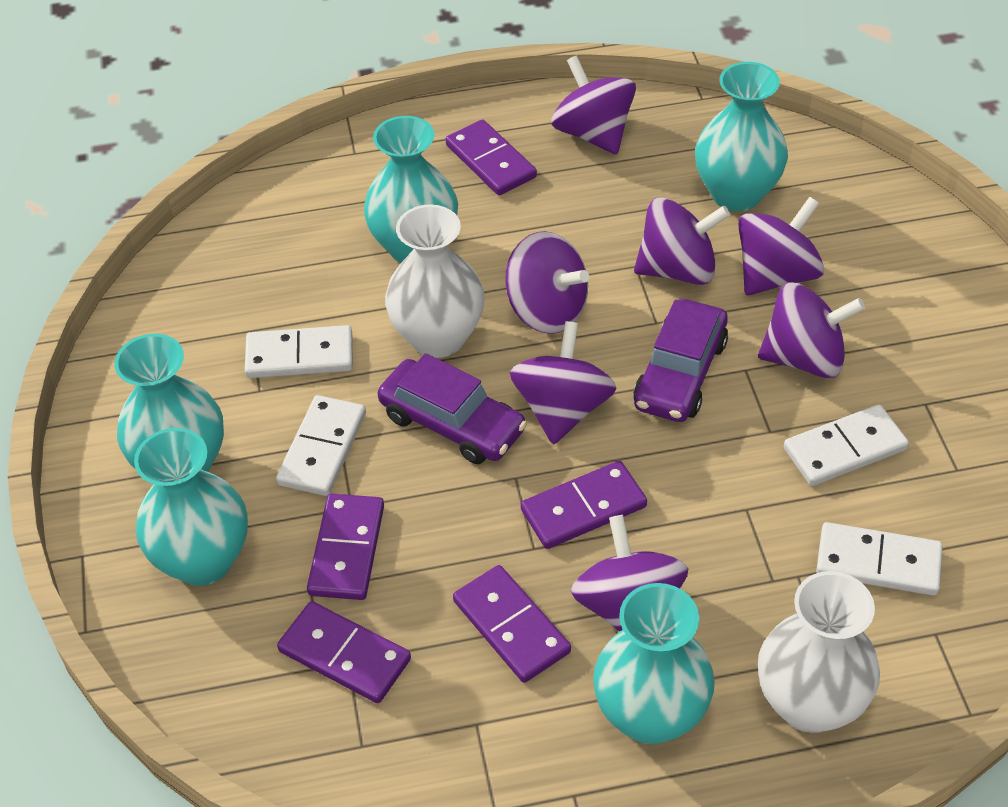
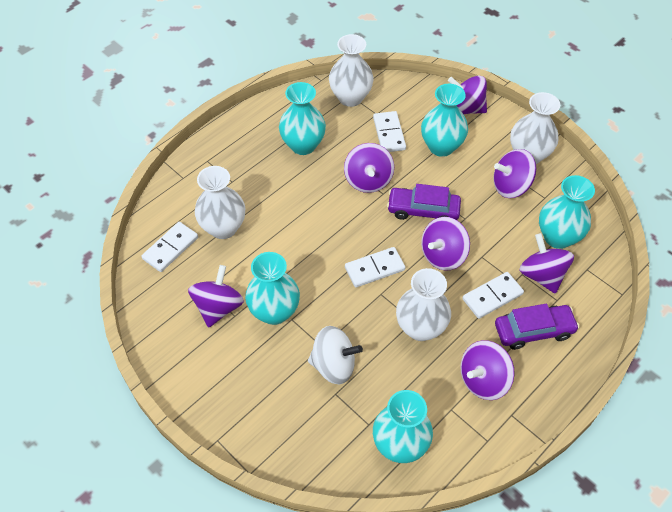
purple domino: 5 -> 0
white spinning top: 0 -> 1
white vase: 2 -> 4

